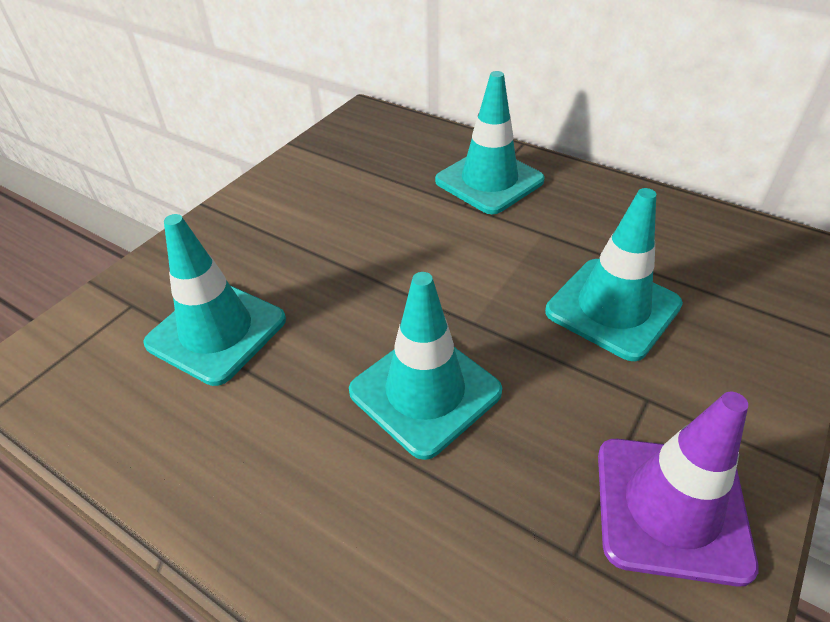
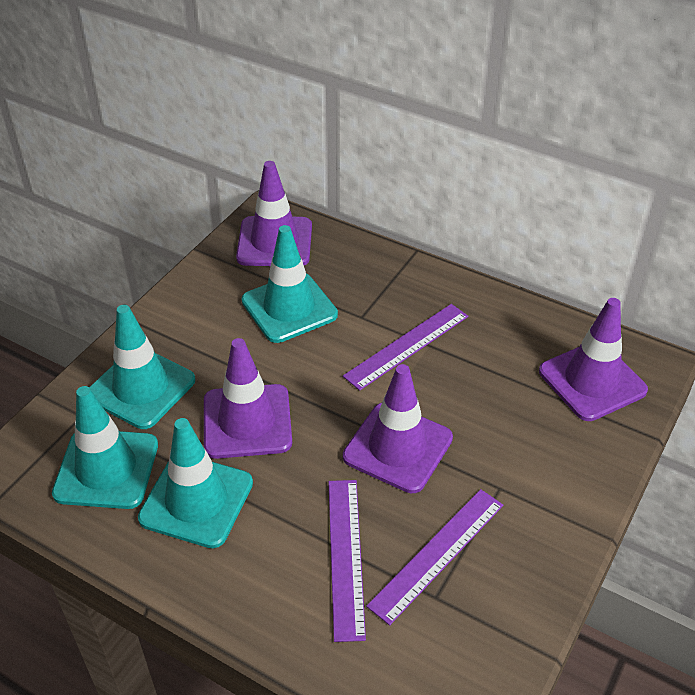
purple ruler: 0 -> 3
purple traffic cone: 1 -> 4

